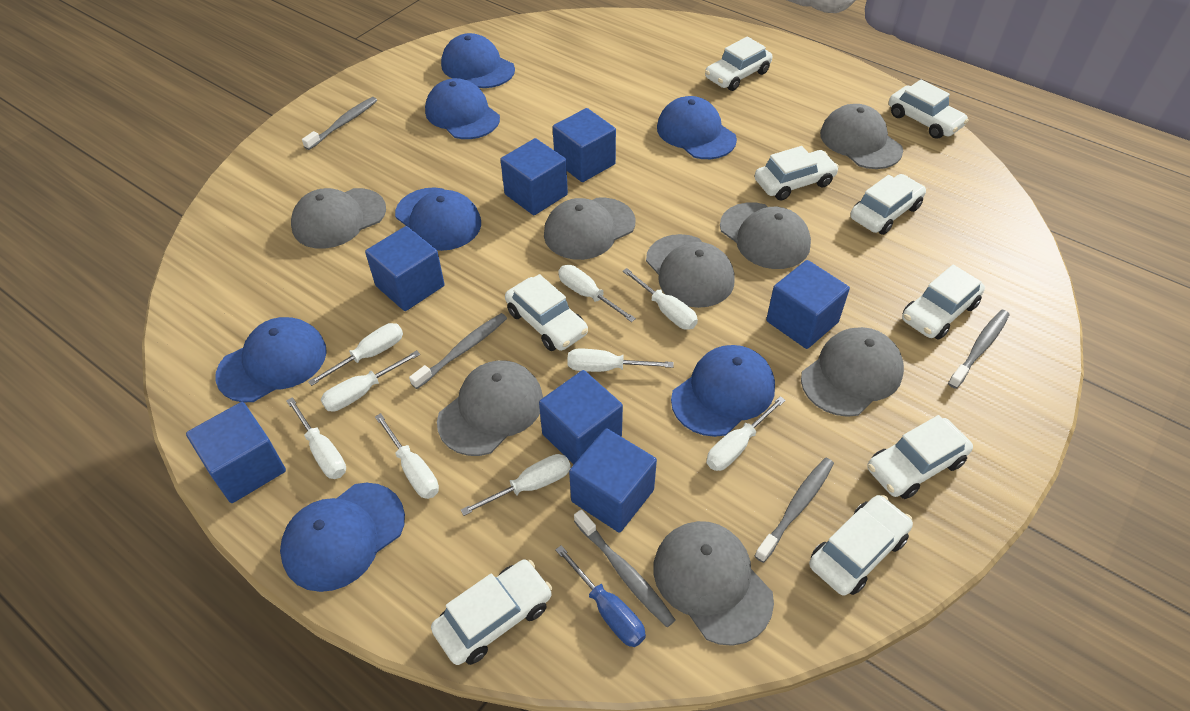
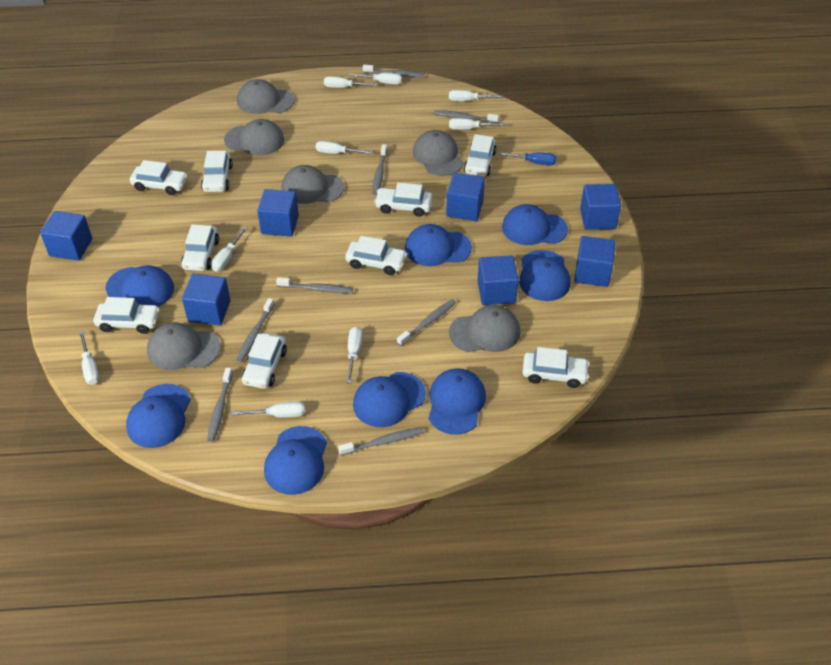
blue cap: 7 -> 8
grey cap: 8 -> 6
grey toothbrush: 5 -> 8

